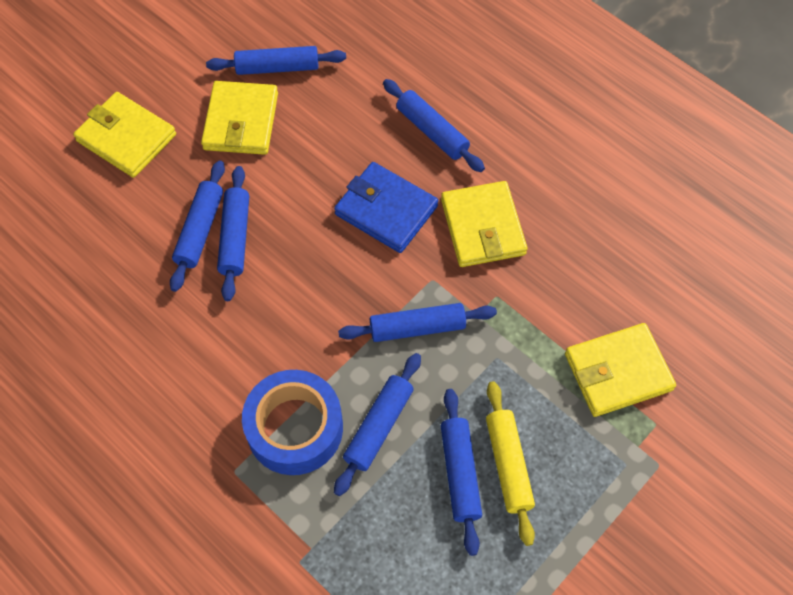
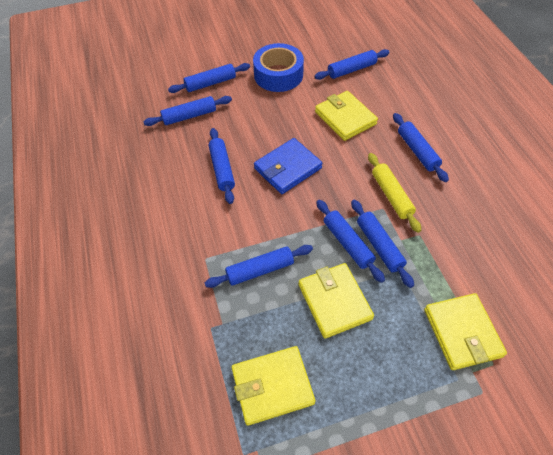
blue rolling pin: 7 -> 8

